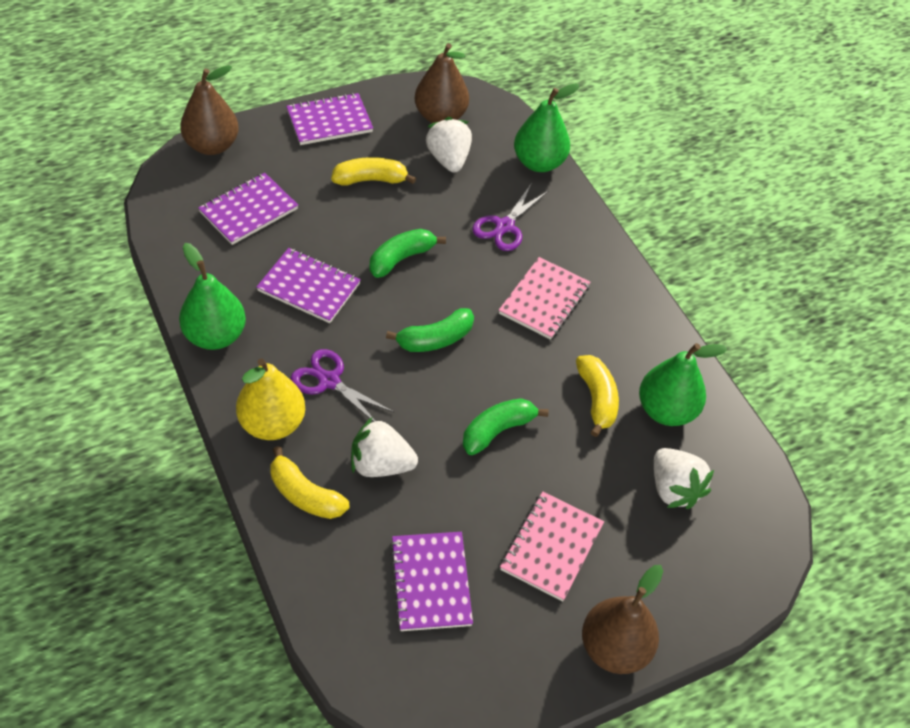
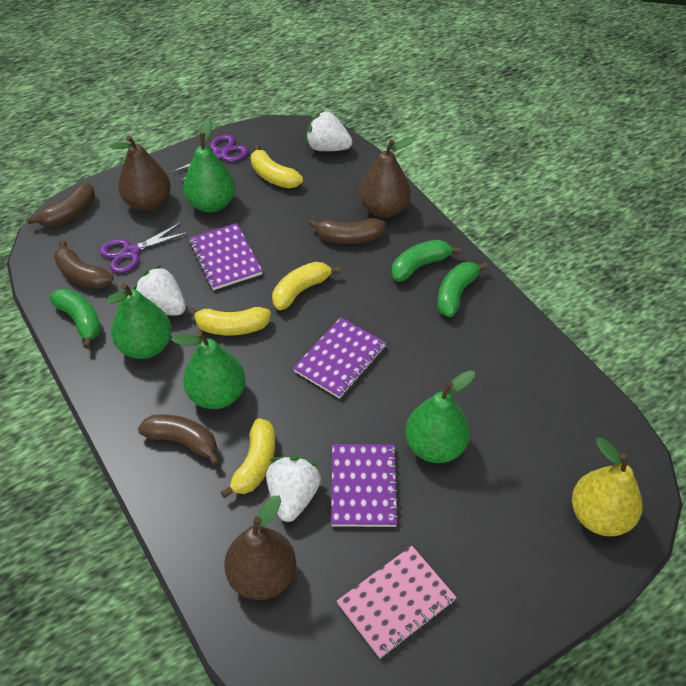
brown banana: 0 -> 4
green pear: 3 -> 4
pink notebook: 2 -> 1
purple notebook: 4 -> 3
yellow banana: 3 -> 4

